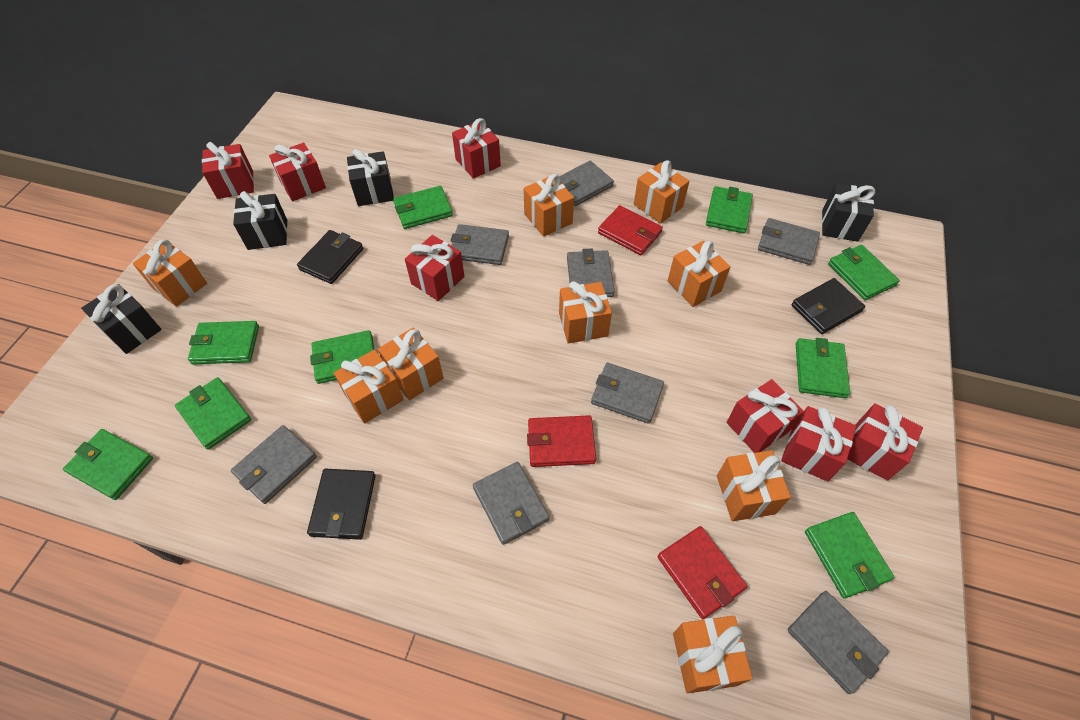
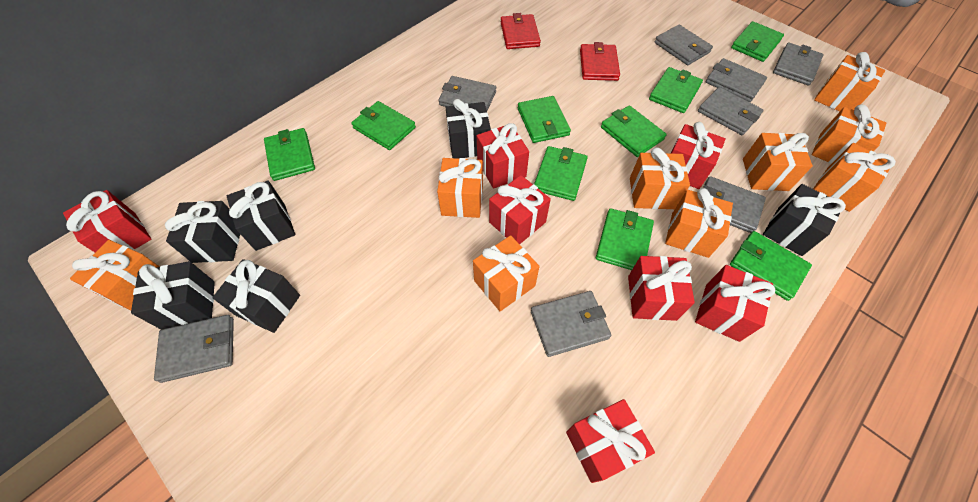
black gift: 4 -> 6
black wallet: 3 -> 0
red wallet: 3 -> 2

